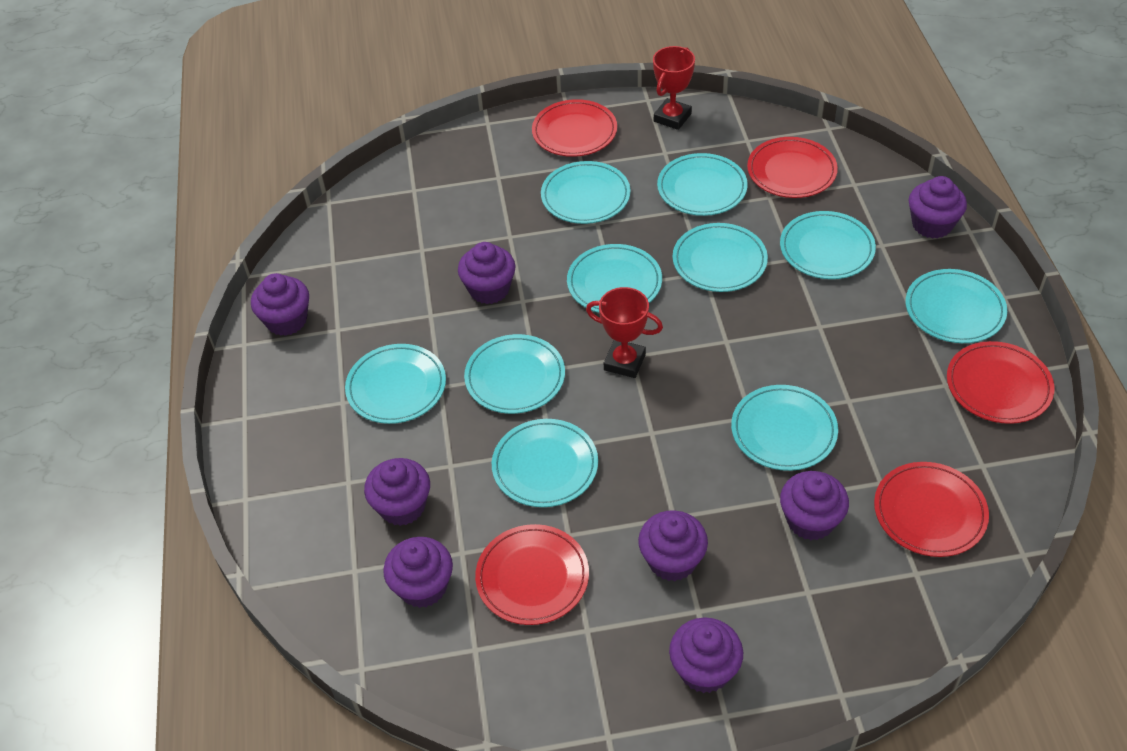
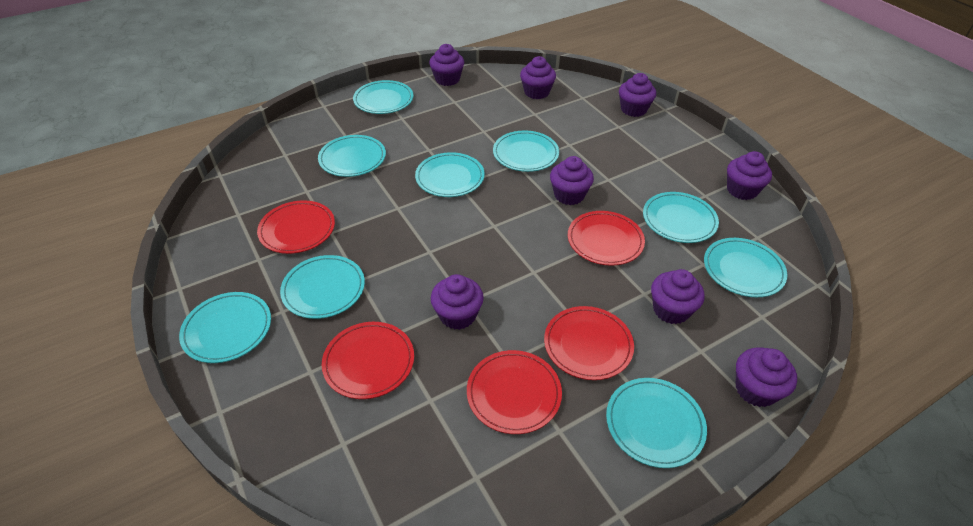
red trophy: 2 -> 0
turquoise plate: 10 -> 9

